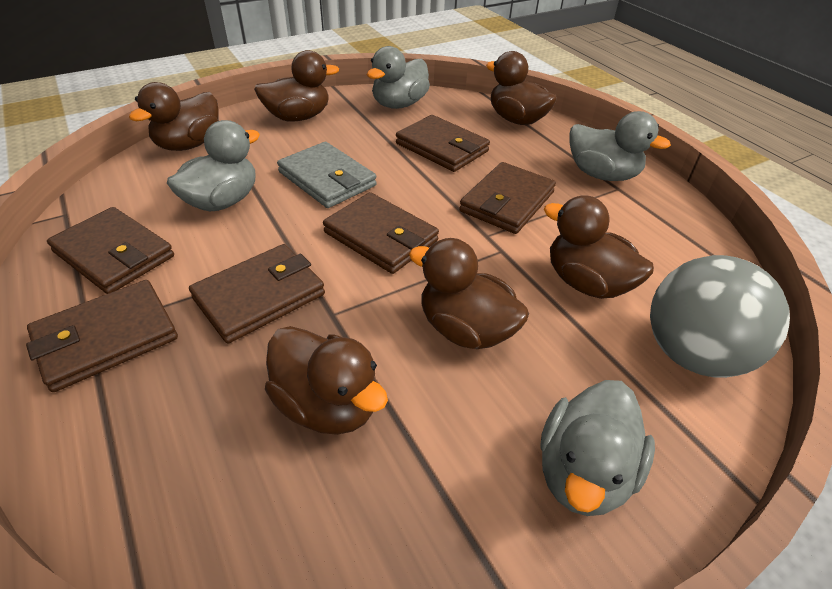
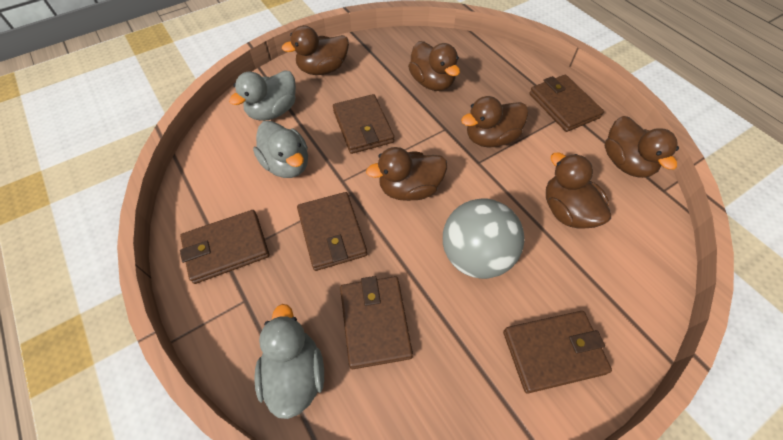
grey duck: 4 -> 3
grey wallet: 1 -> 0

